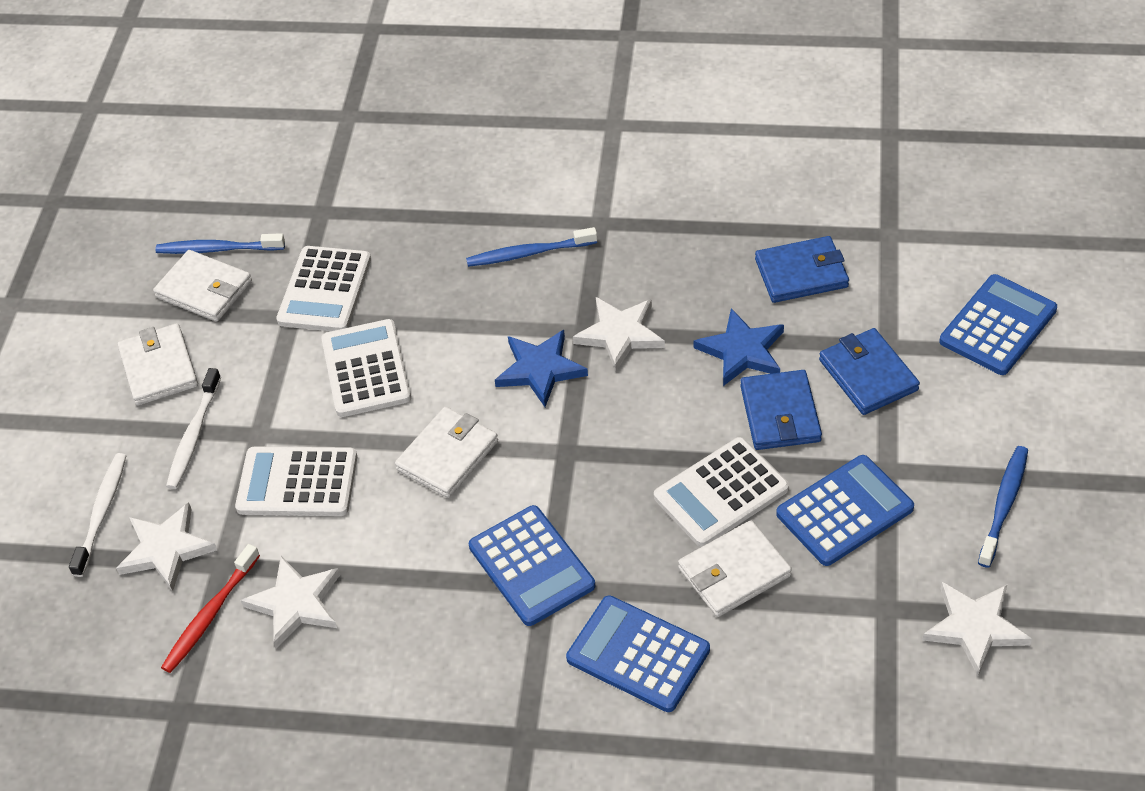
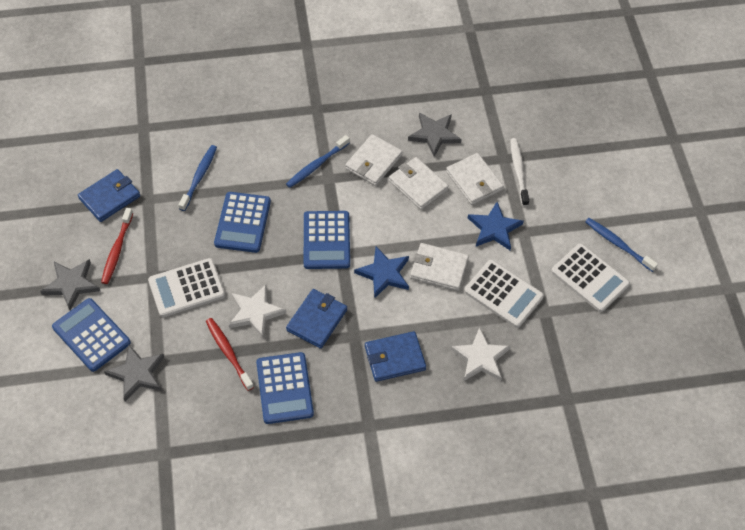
grey star: 0 -> 3
red toothbrush: 1 -> 2
white calculator: 4 -> 3
white star: 4 -> 2
white toothbrush: 2 -> 1

